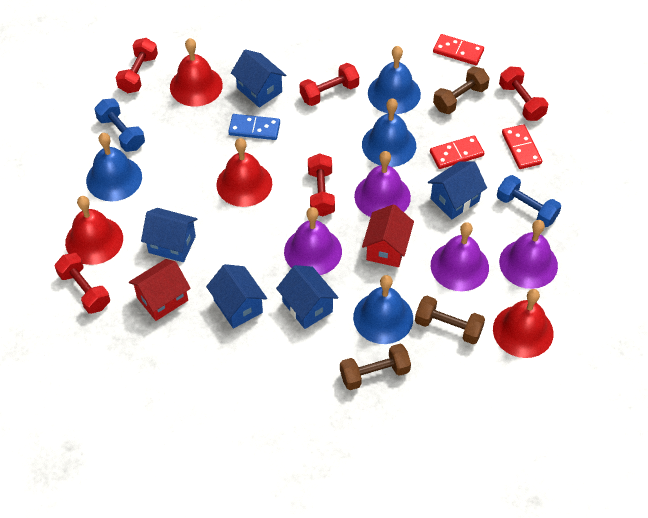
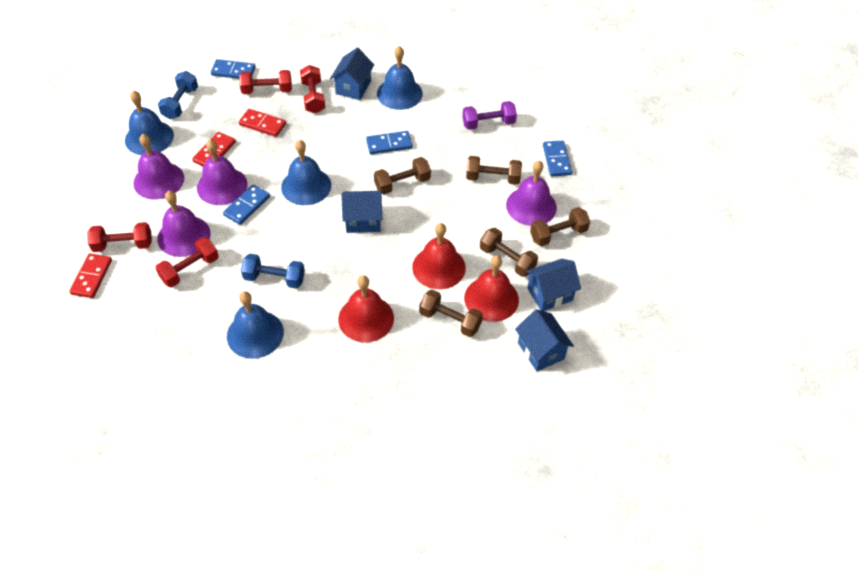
blue domino: 1 -> 4
blue house: 5 -> 4
brown dumbbell: 3 -> 5
purple dumbbell: 0 -> 1
red bell: 4 -> 3
red dumbbell: 5 -> 4
red house: 2 -> 0

